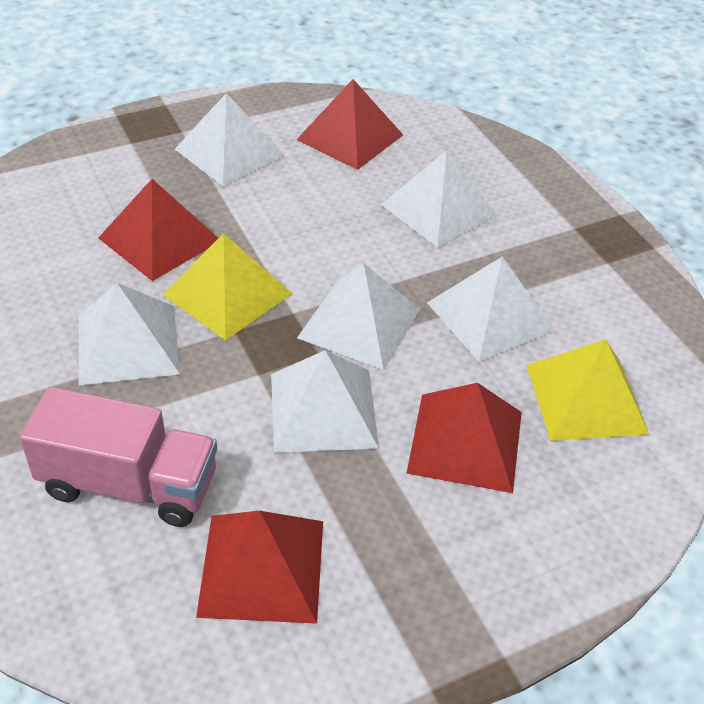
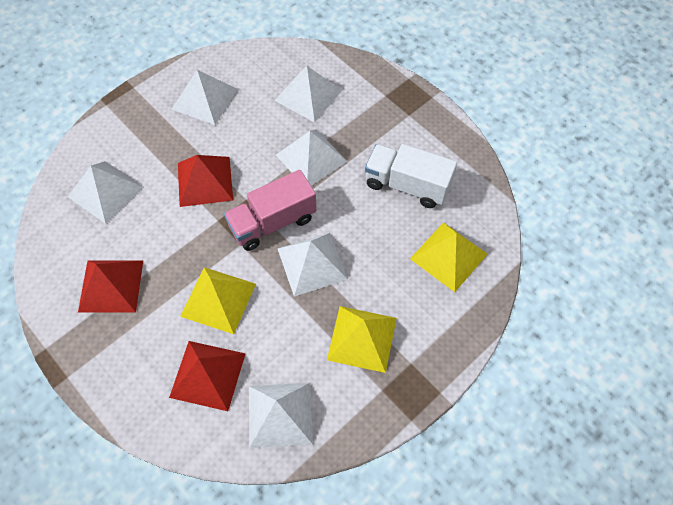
red pyramid: 4 -> 3
white truck: 0 -> 1
yellow pyramid: 2 -> 3

